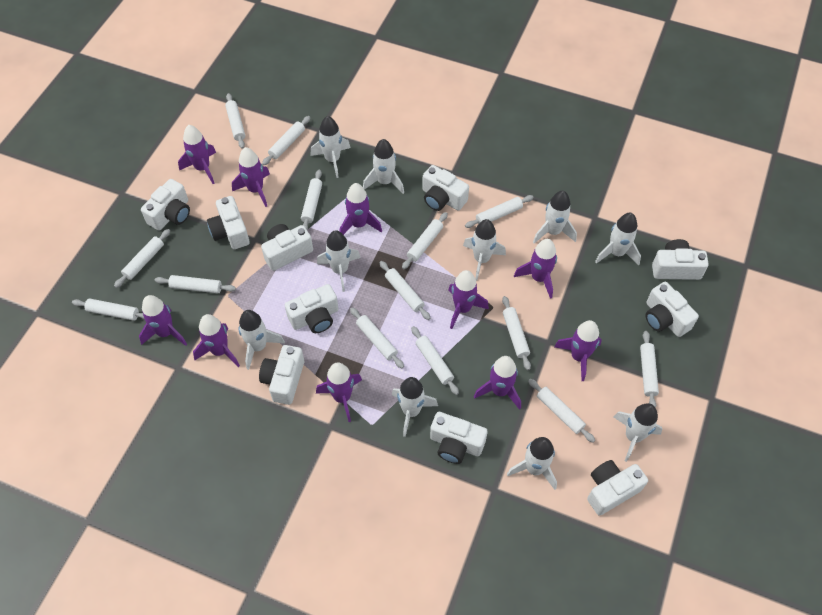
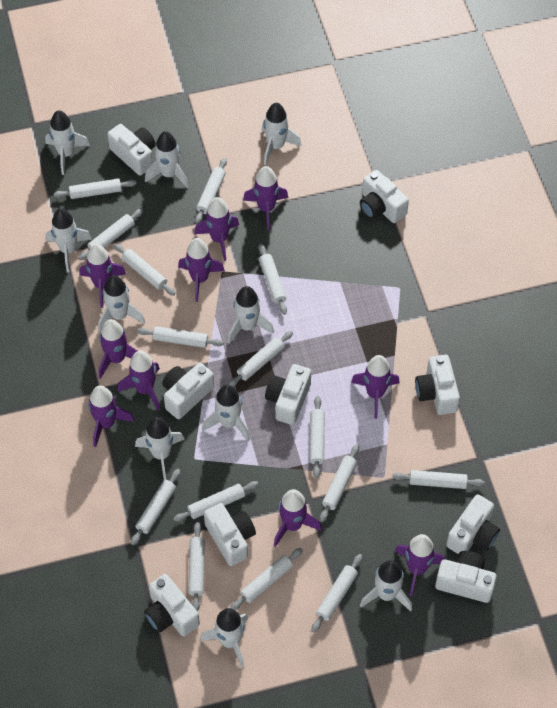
white camera: 10 -> 9
white rolling pin: 14 -> 15

